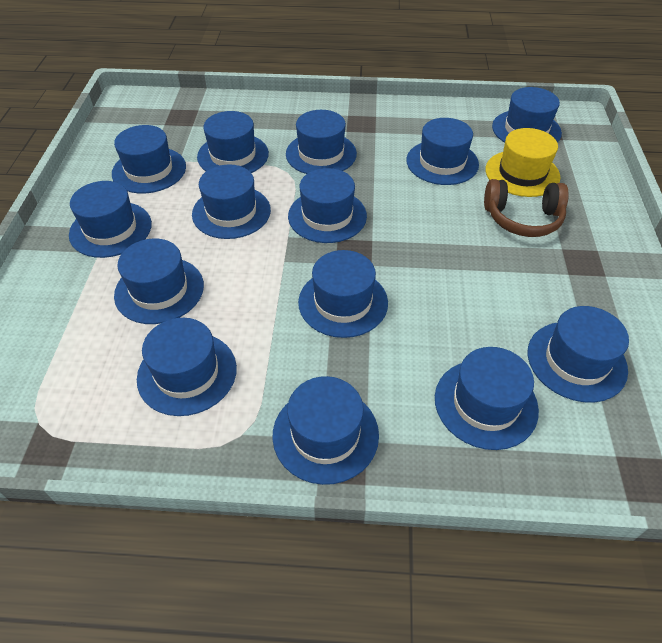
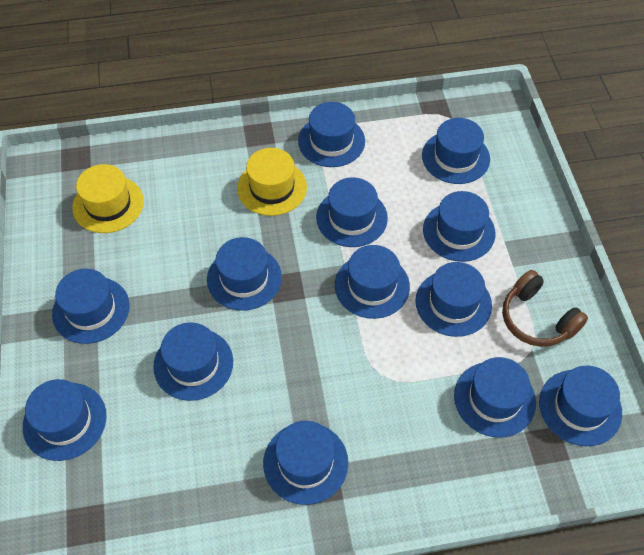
blue hat: 14 -> 13
yellow hat: 1 -> 2

